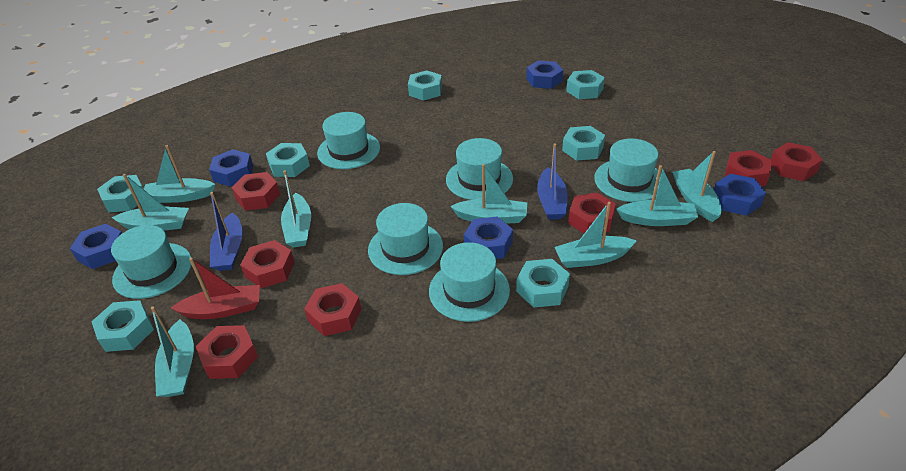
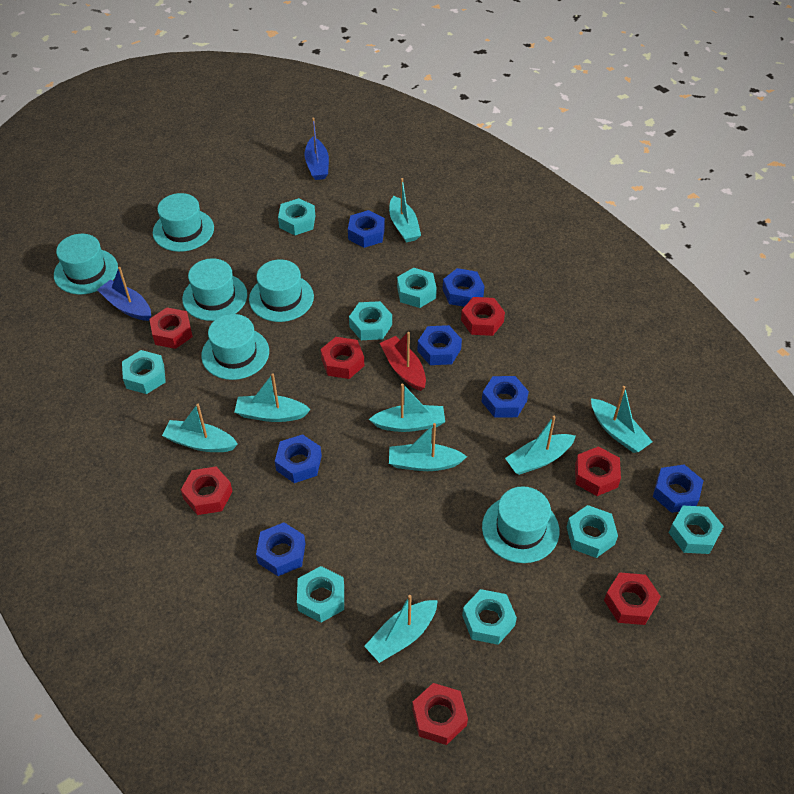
blue nut: 5 -> 7
turquoise nut: 7 -> 8

